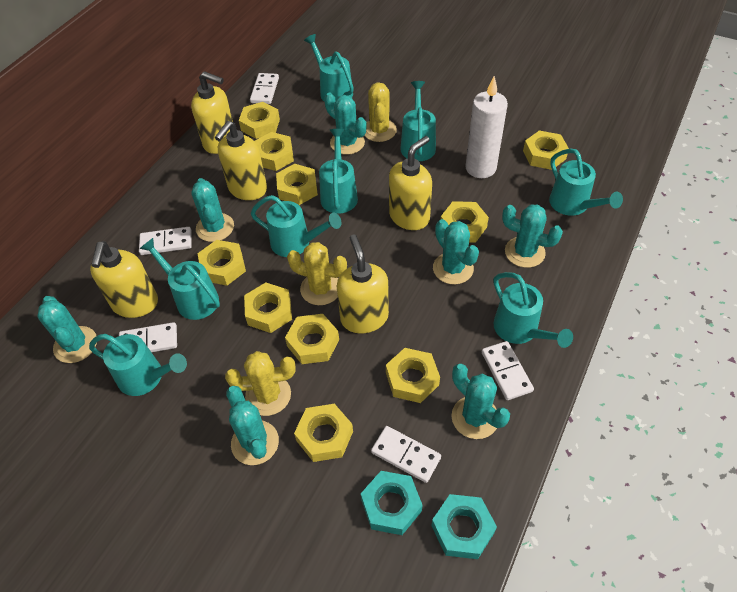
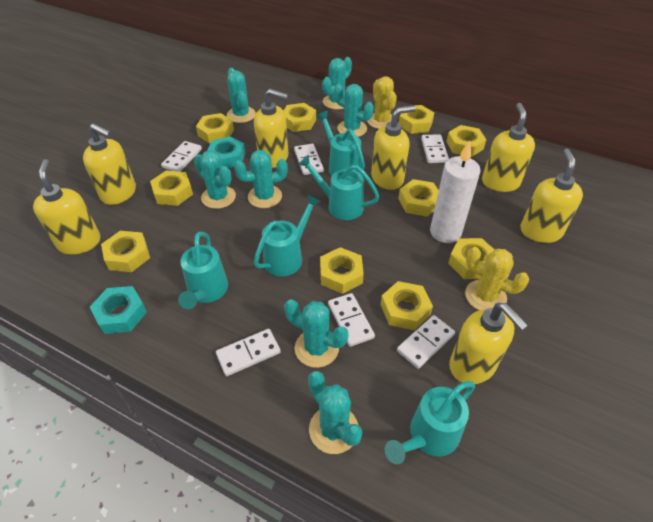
turquoise watering can: 8 -> 5
white domino: 5 -> 6
yellow cactus: 3 -> 2
yellow soap dispenser: 5 -> 7

